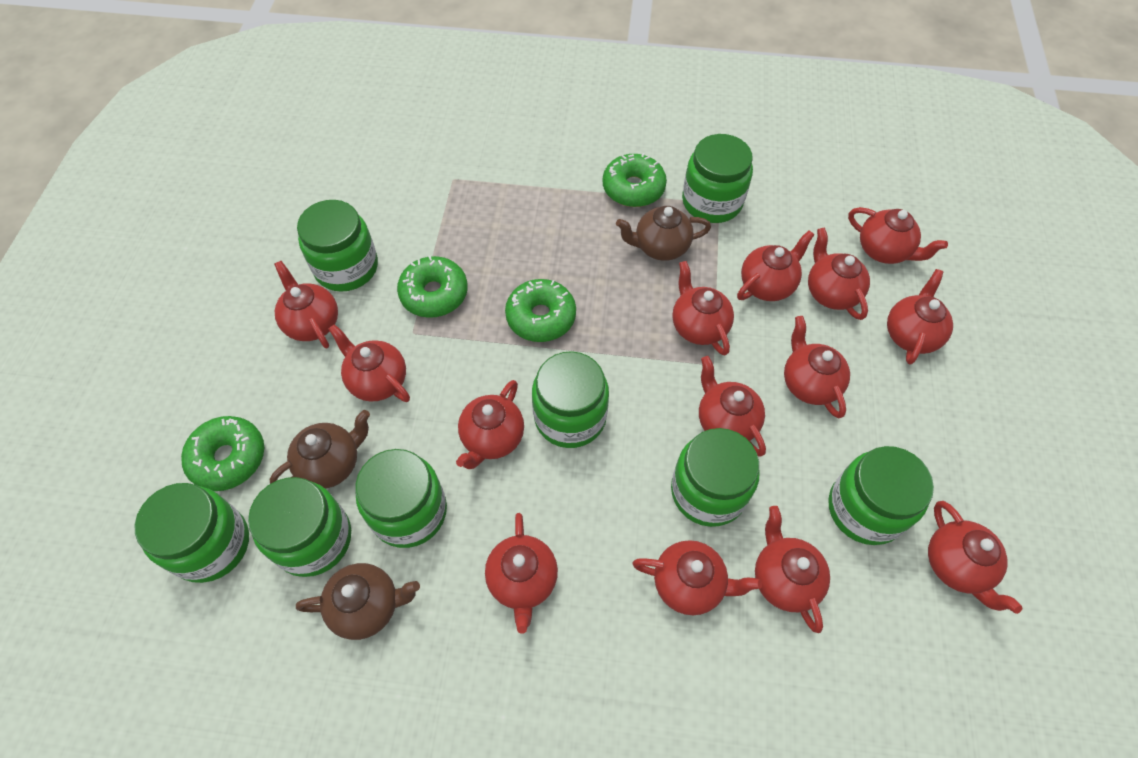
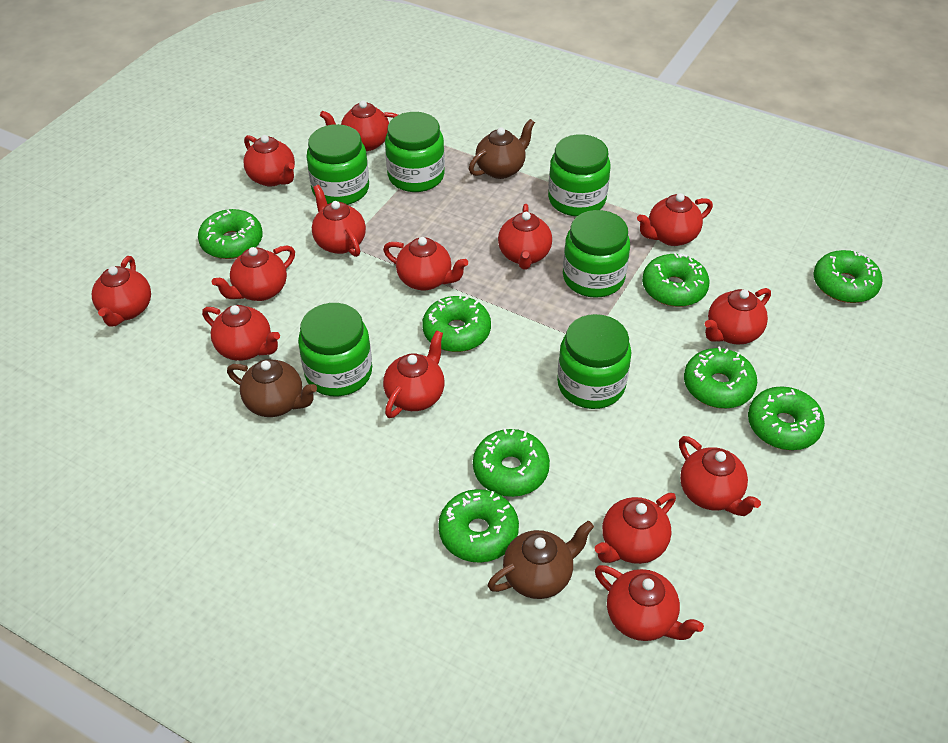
green donut: 4 -> 8
green jar: 8 -> 6

